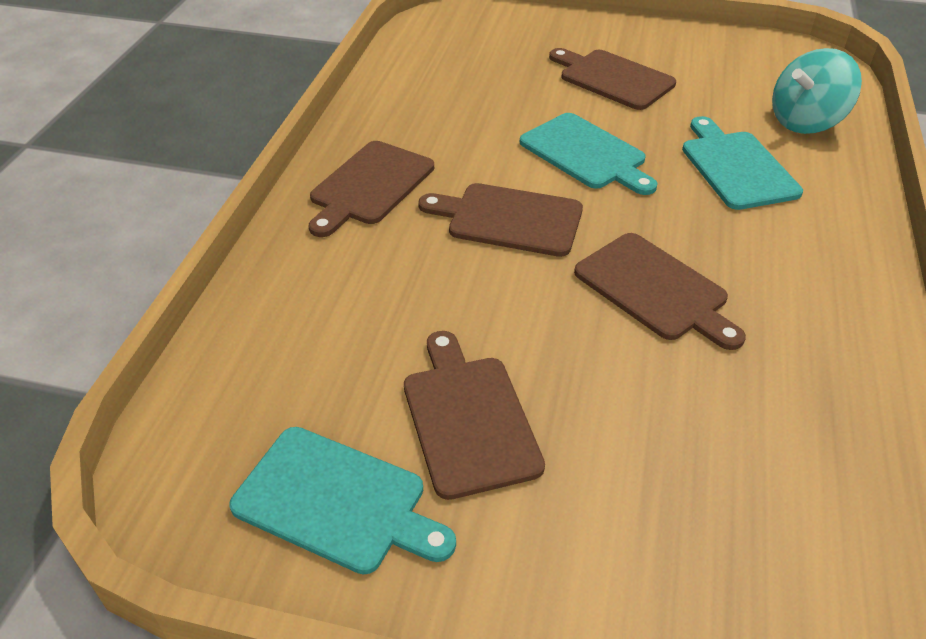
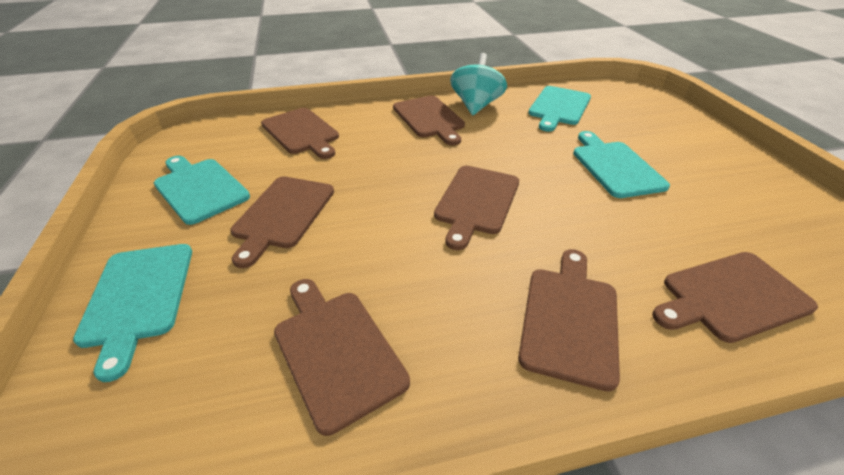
brown cutting board: 5 -> 7
turquoise cutting board: 3 -> 4

